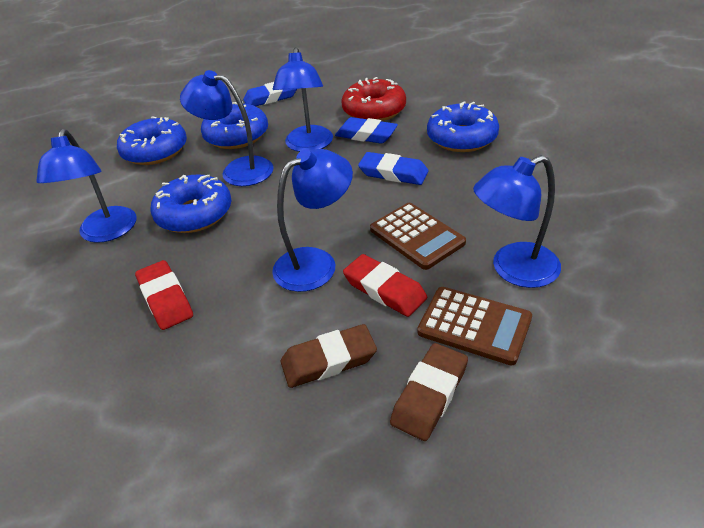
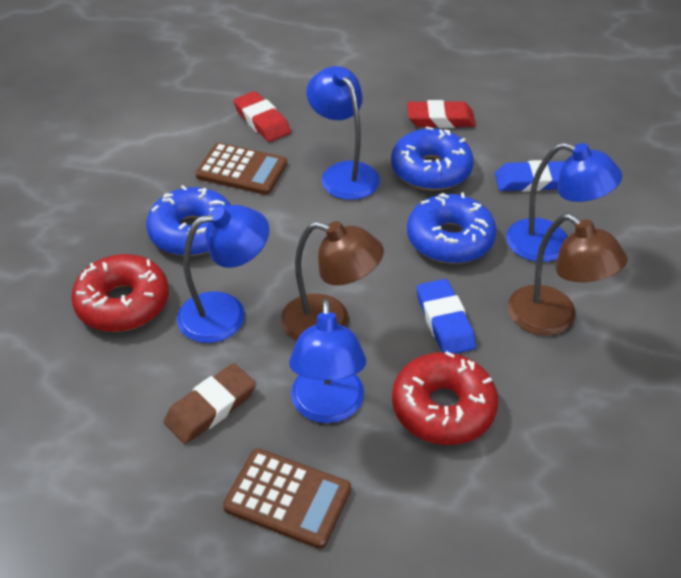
blue donut: 4 -> 3
blue eraser: 3 -> 2
blue lamp: 5 -> 4
brown eraser: 2 -> 1
brown lamp: 0 -> 2
red donut: 1 -> 2

